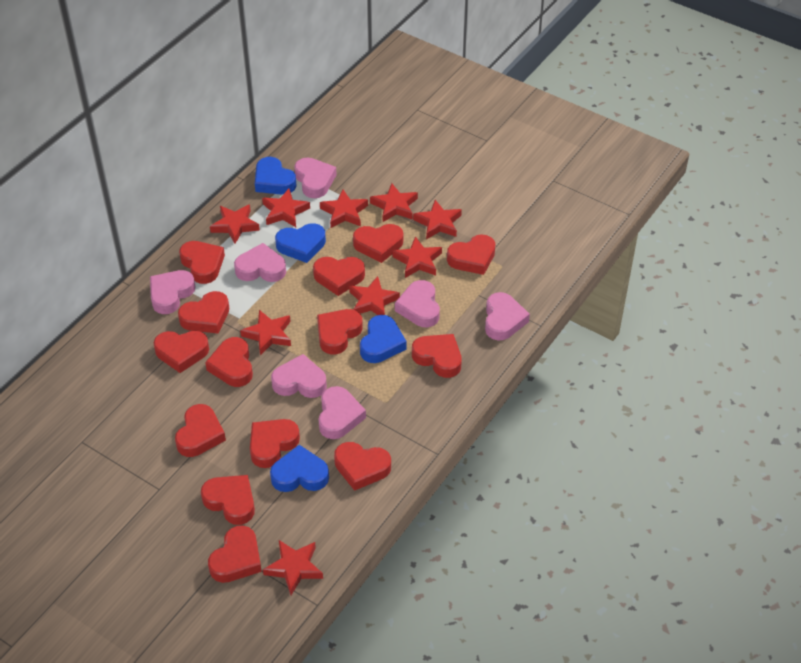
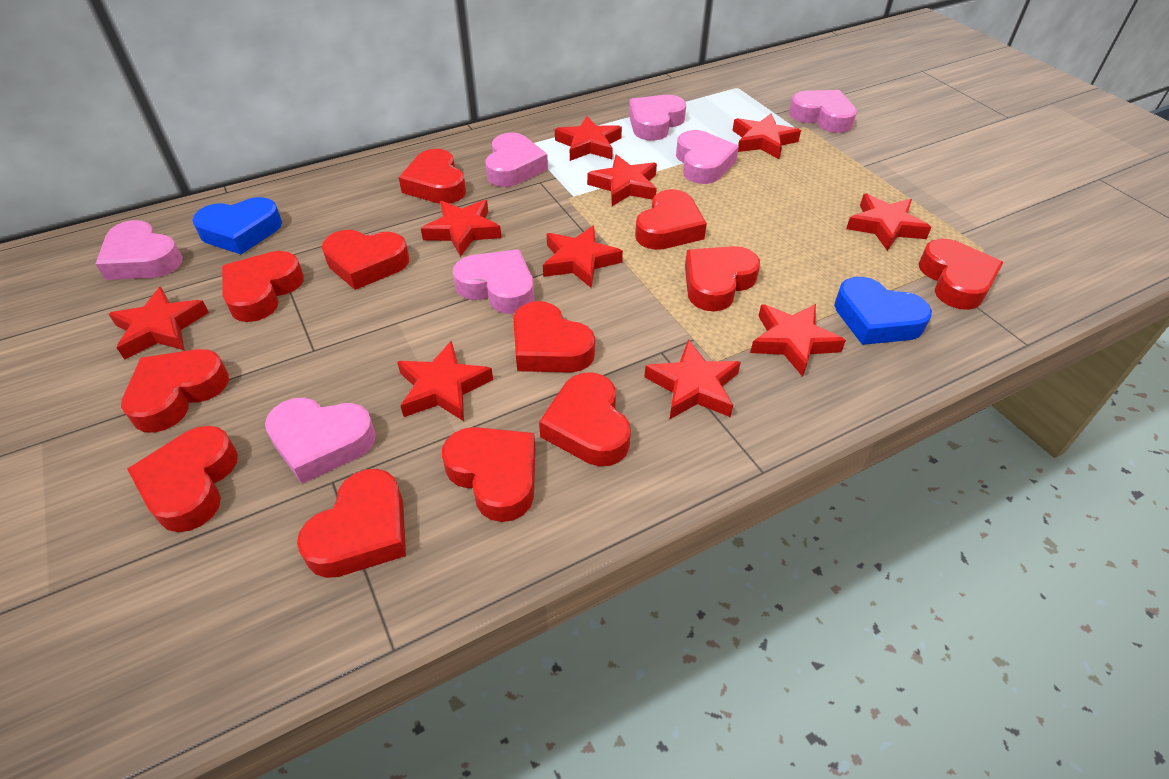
blue heart: 4 -> 2
red heart: 14 -> 12
red star: 9 -> 10

